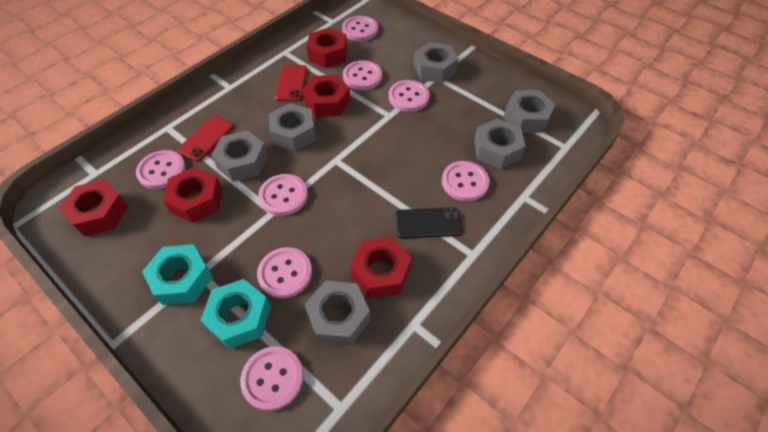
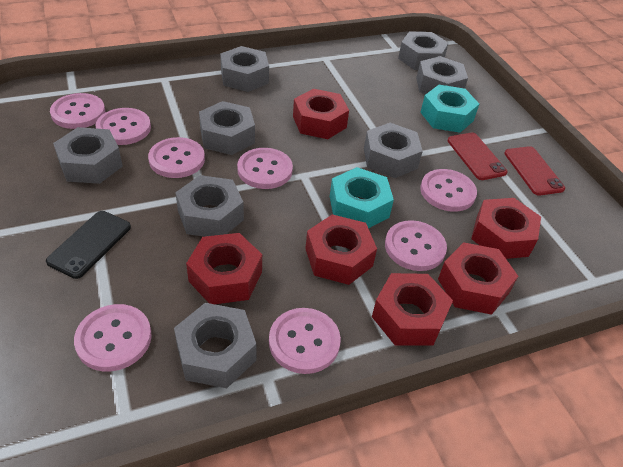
grey nut: 6 -> 8
red nut: 5 -> 6

